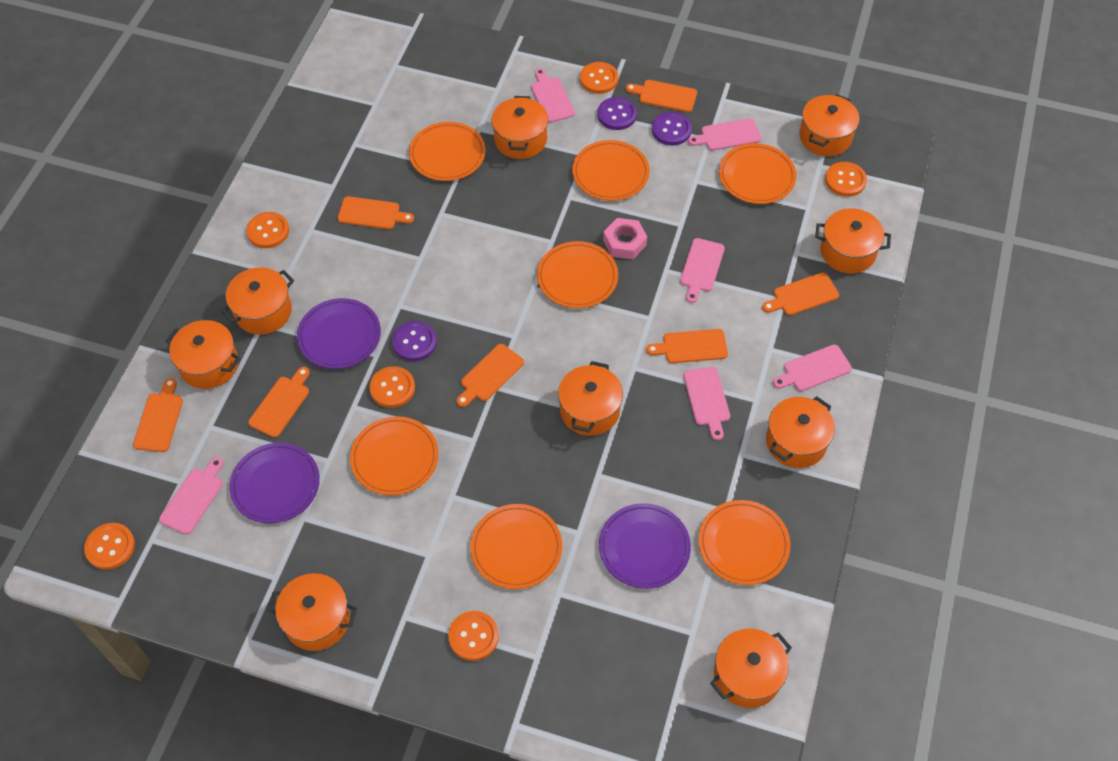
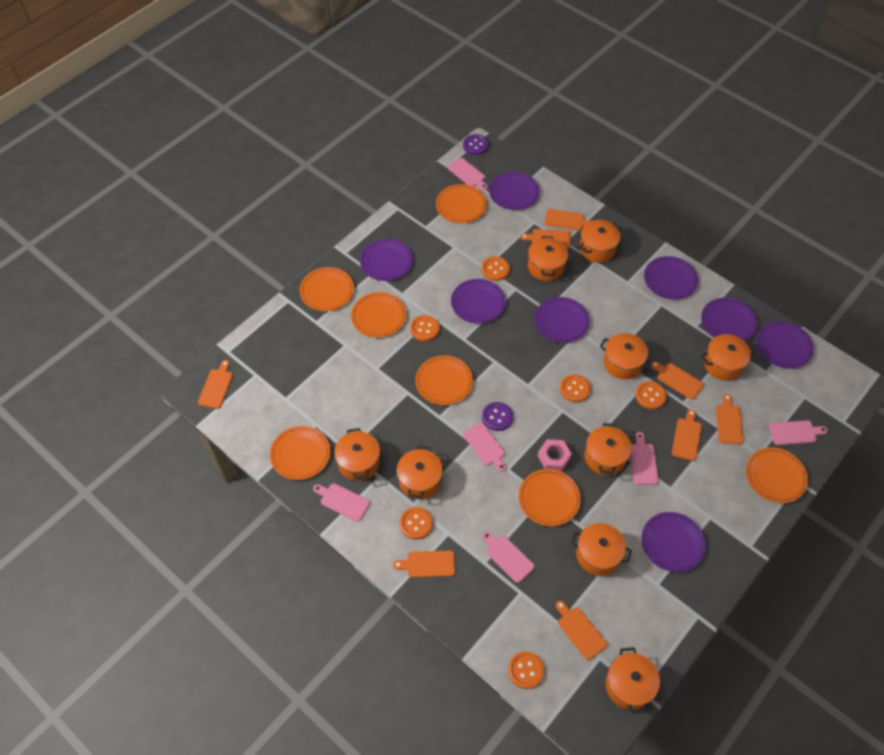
orange cutting board: 7 -> 8
purple button: 3 -> 2
purple plate: 3 -> 8

